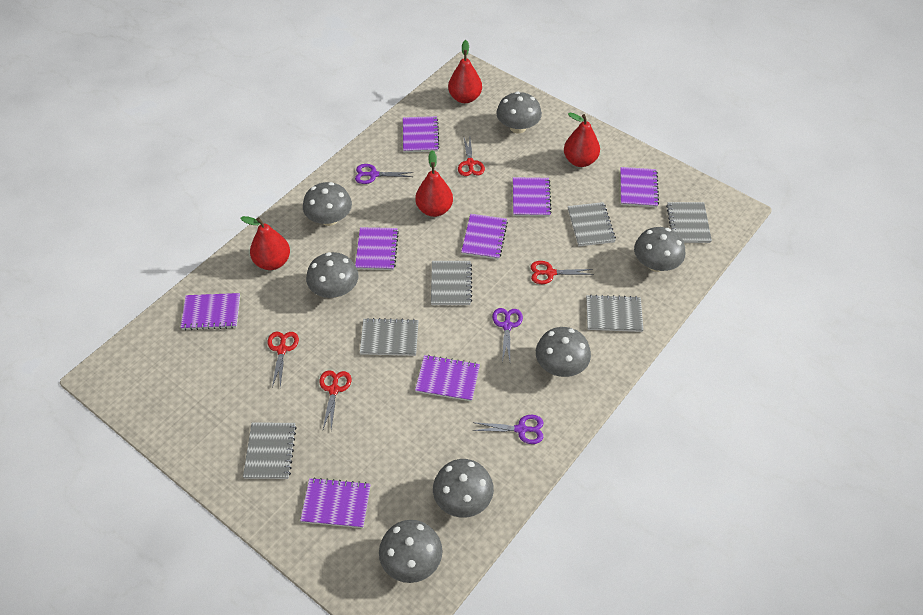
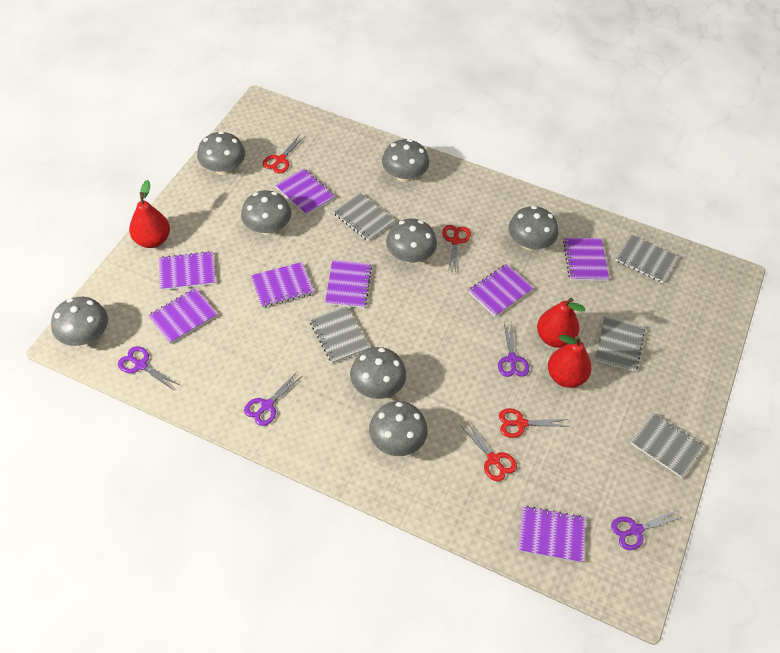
grey mushroom: 7 -> 8
grey notebook: 6 -> 5
purple scissors: 3 -> 4
red pear: 4 -> 3

